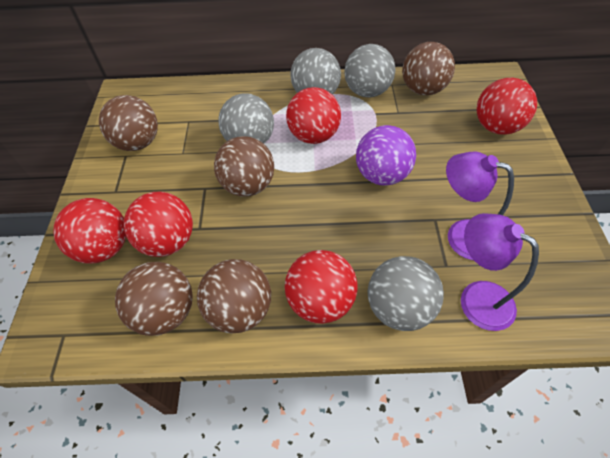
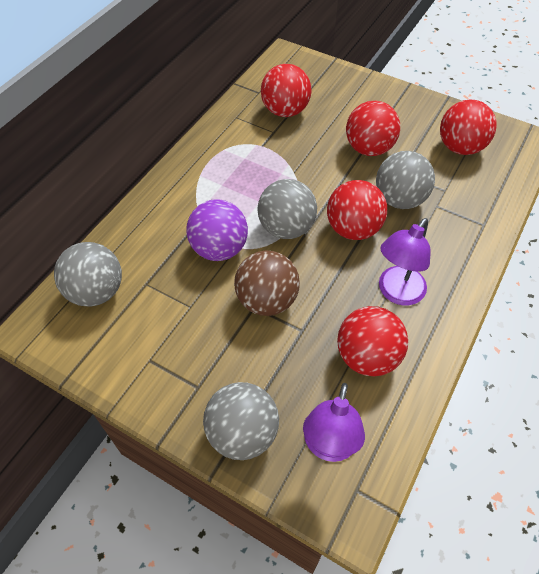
brown ball: 5 -> 1

